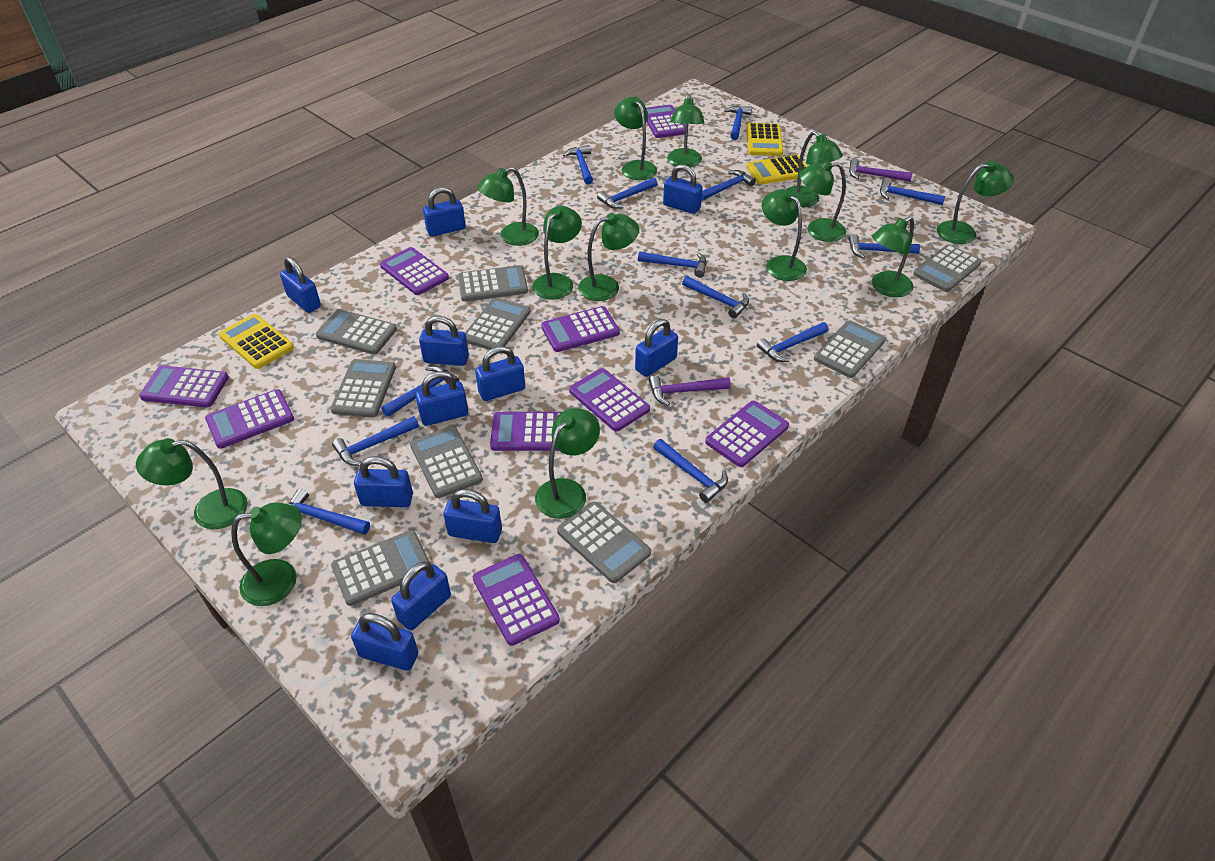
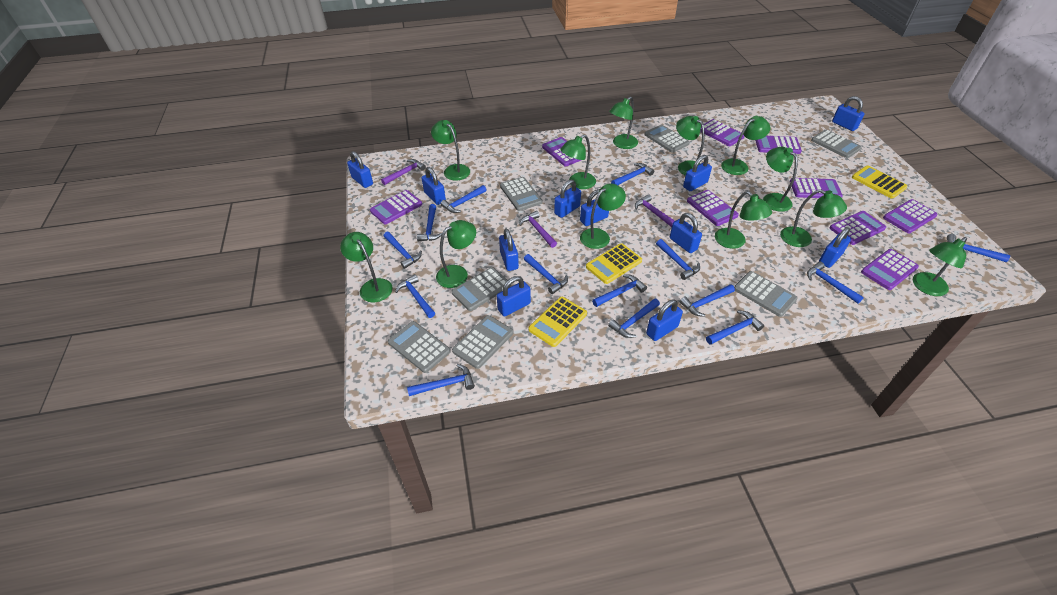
blue hammer: 13 -> 14
green lamp: 13 -> 12
grey calculator: 9 -> 7
purple hammer: 2 -> 3

